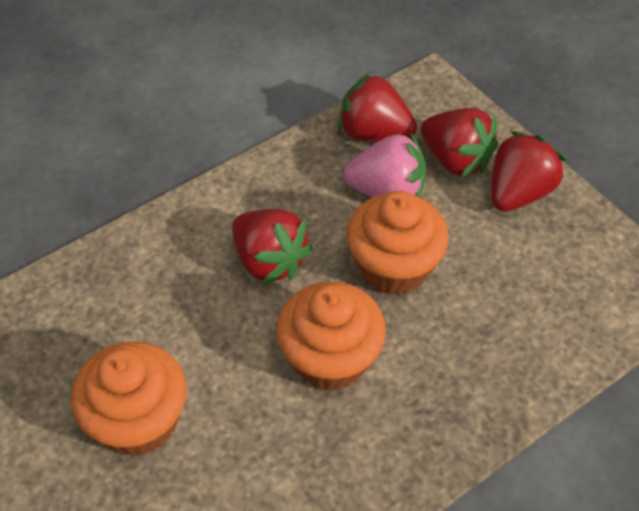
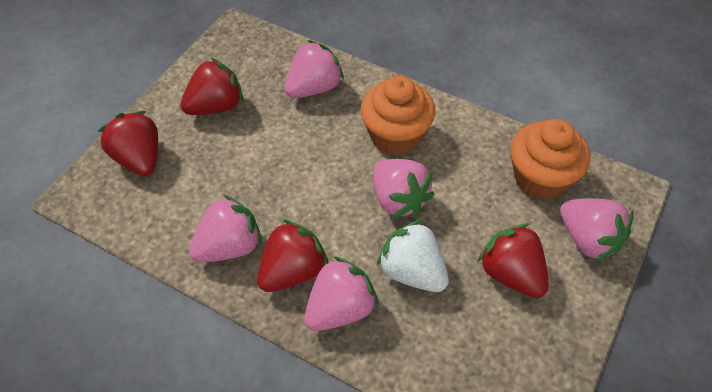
orange cupcake: 3 -> 2
pink strawberry: 1 -> 5
white strawberry: 0 -> 1

